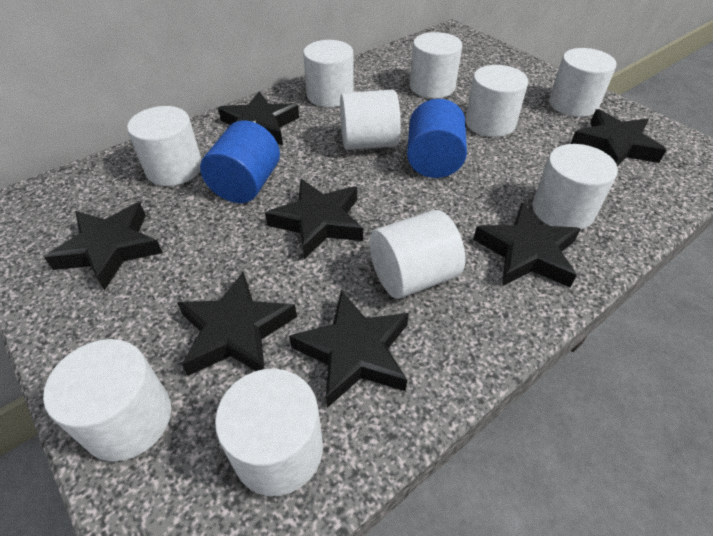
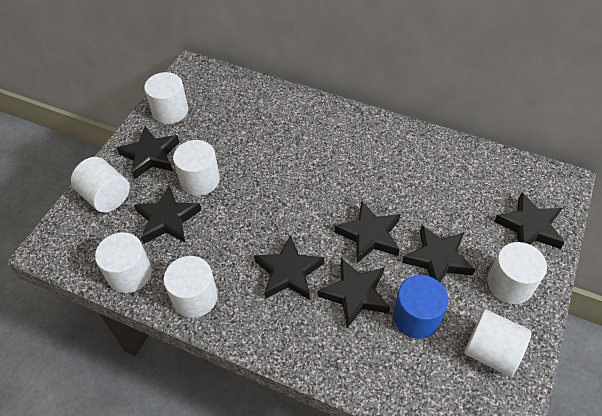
blue cylinder: 2 -> 1
white cylinder: 10 -> 7

